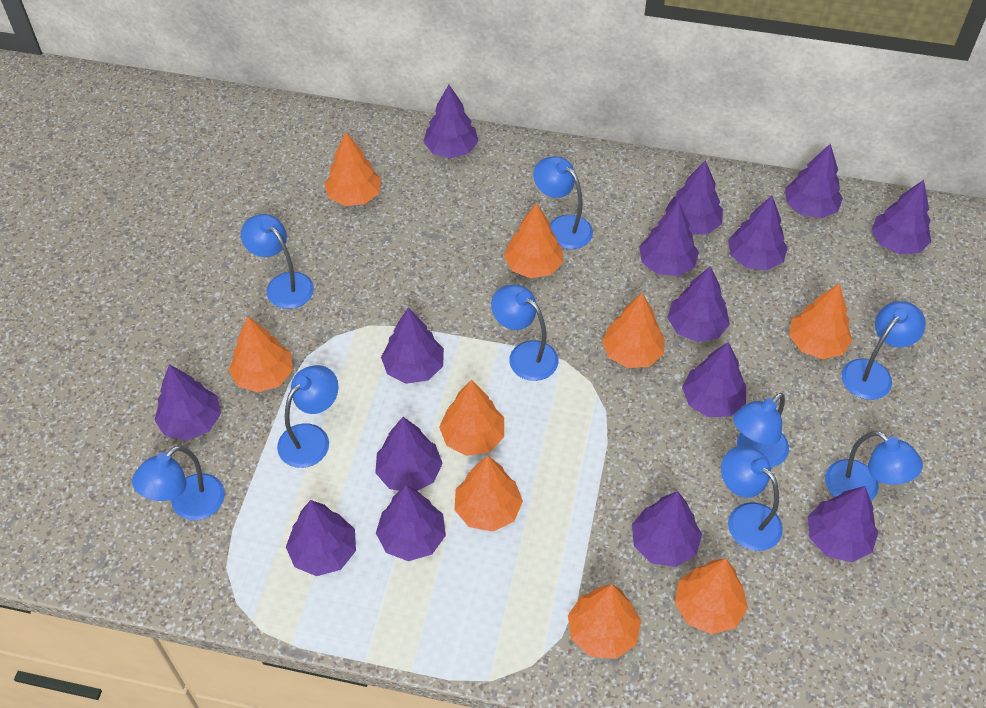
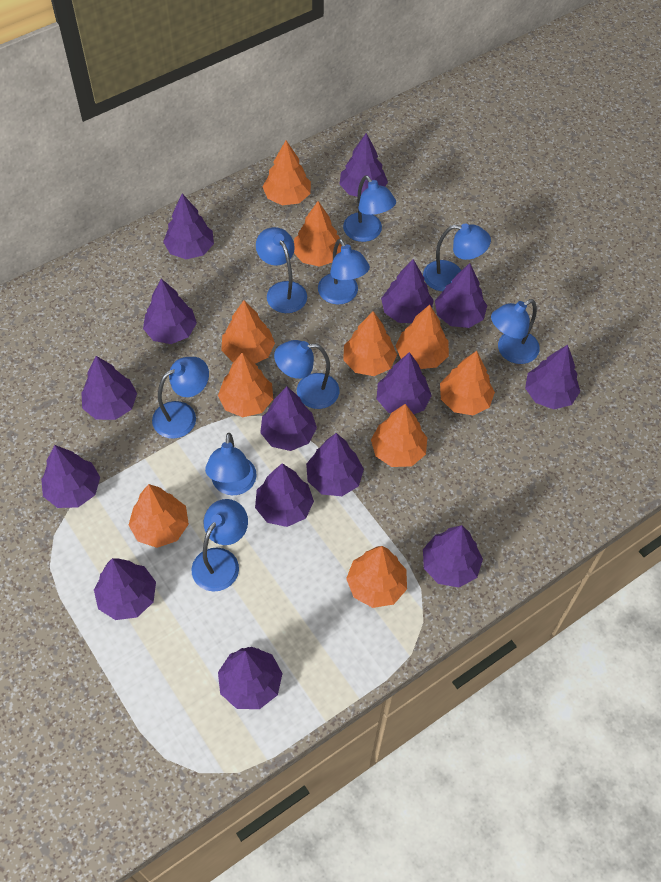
orange tree: 9 -> 10

